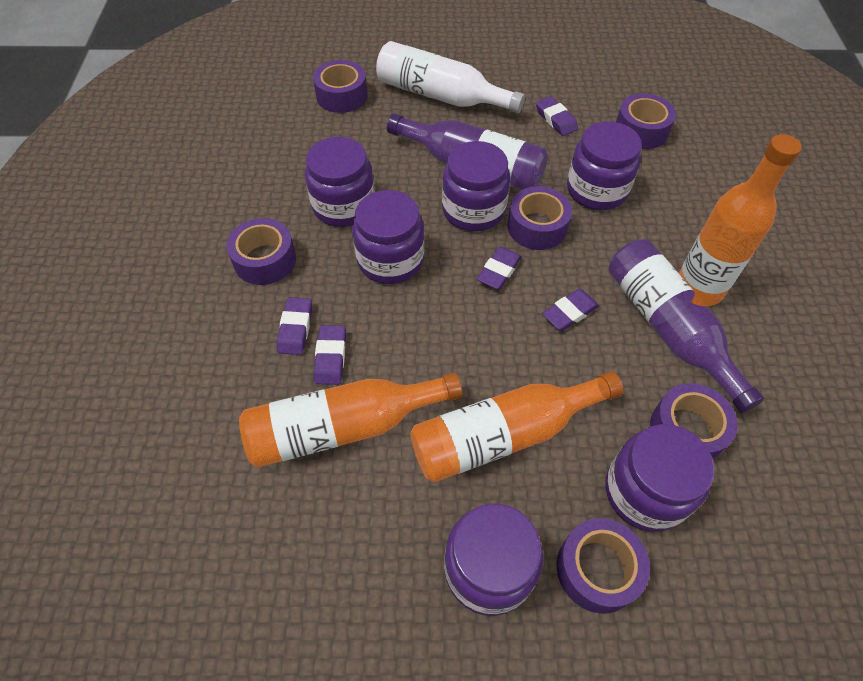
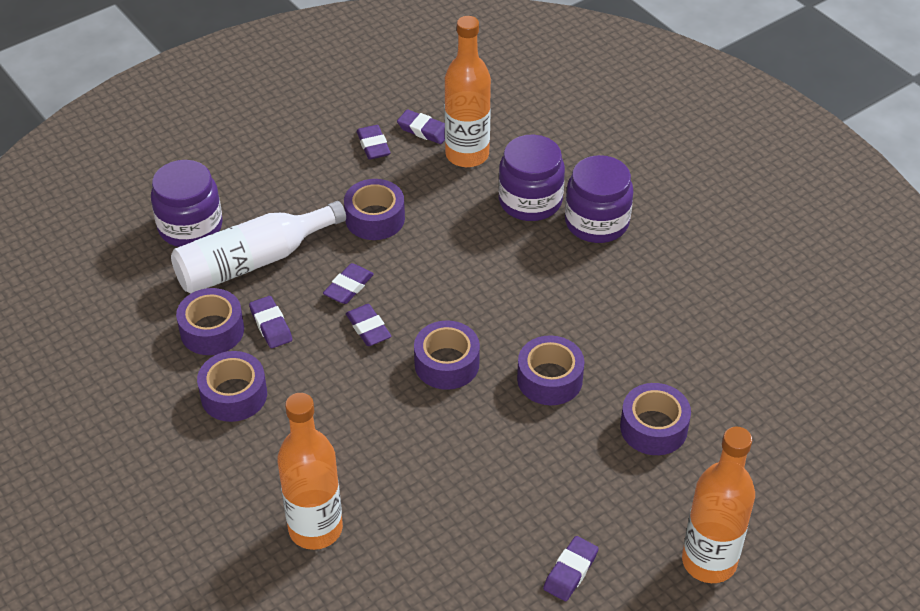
purple bottle: 2 -> 0
purple eraser: 5 -> 6
purple jar: 6 -> 3

